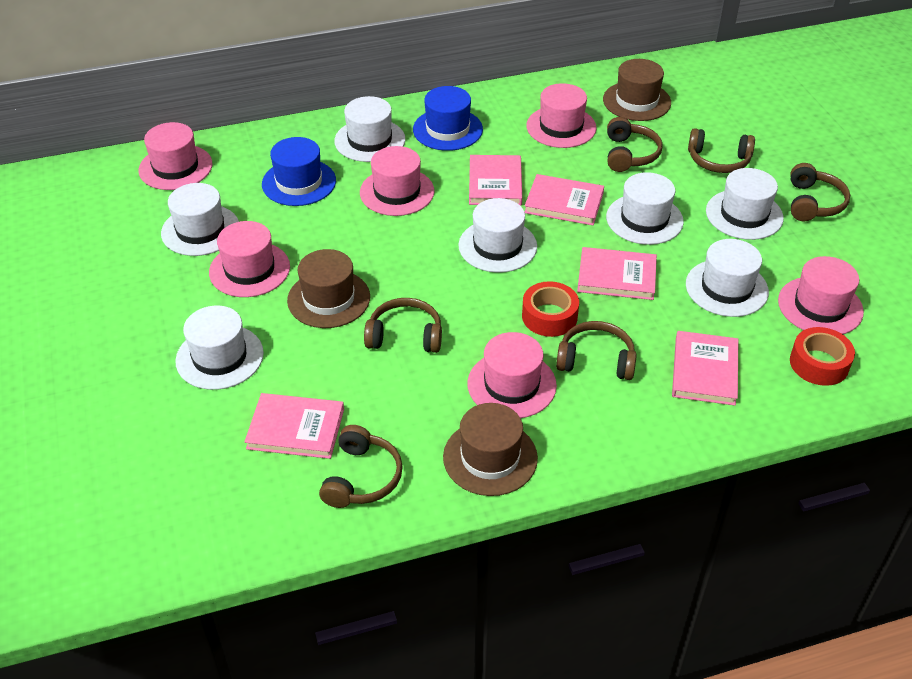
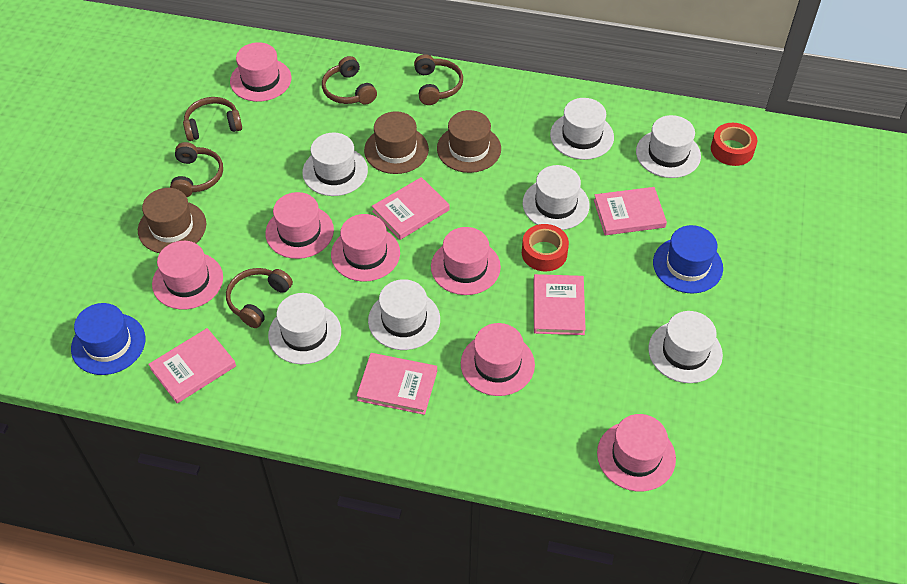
brown headphones: 6 -> 5
pink hat: 6 -> 7

